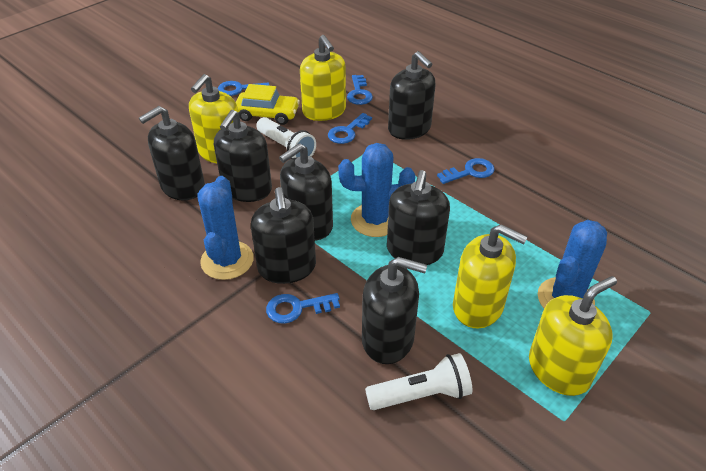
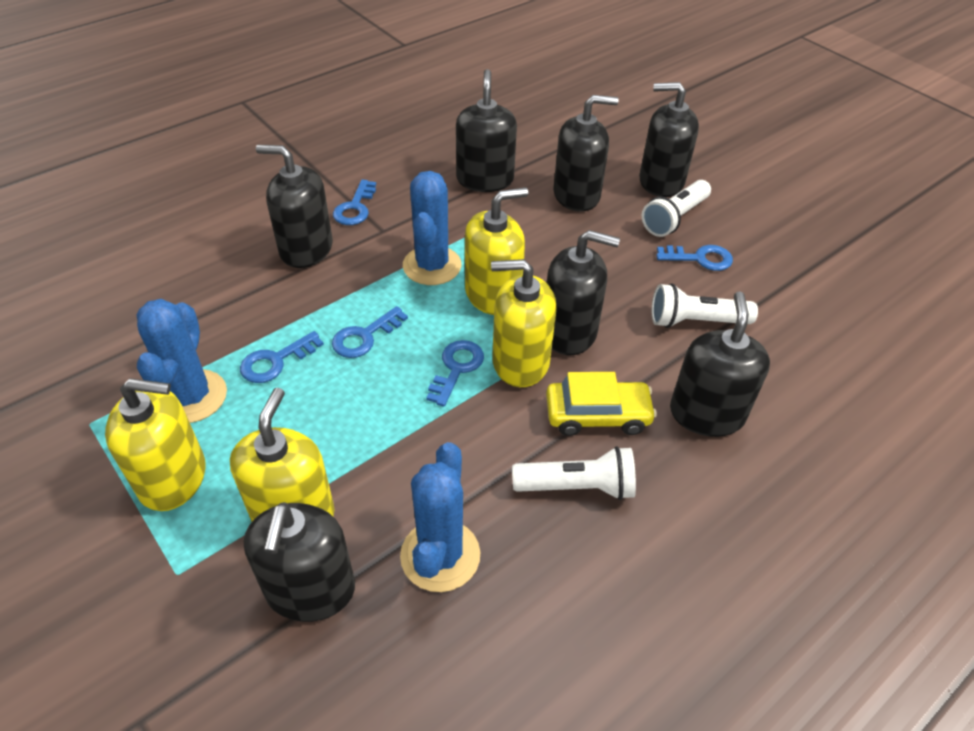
white flashlight: 2 -> 3

